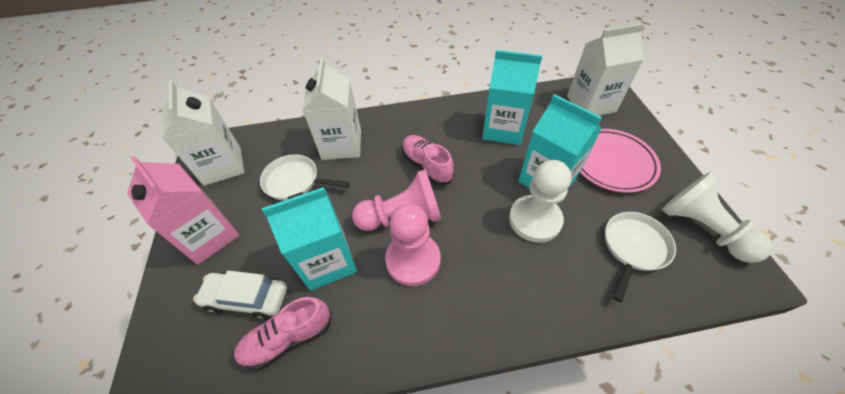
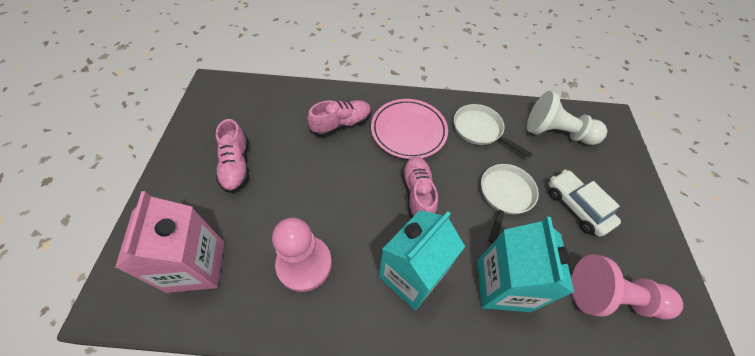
pink shoe: 2 -> 3
turquoise carton: 3 -> 2
white carton: 3 -> 0
white pawn: 2 -> 1

